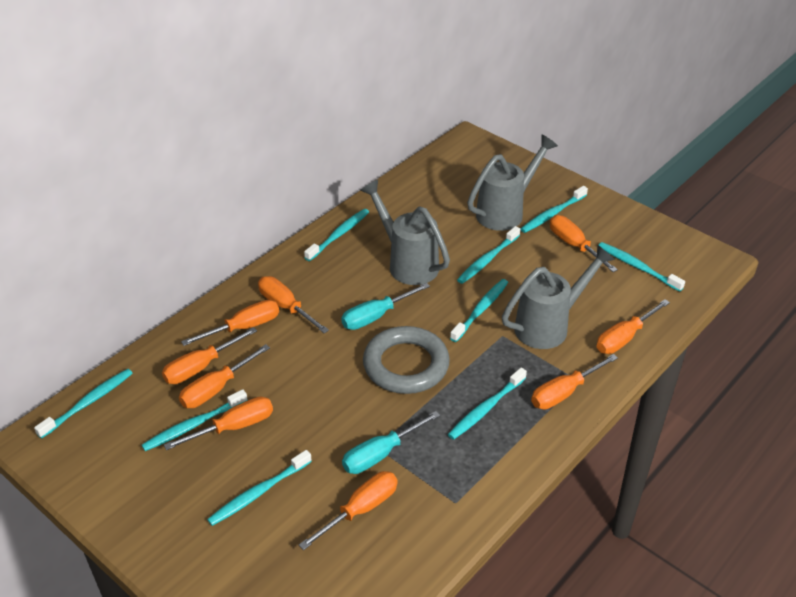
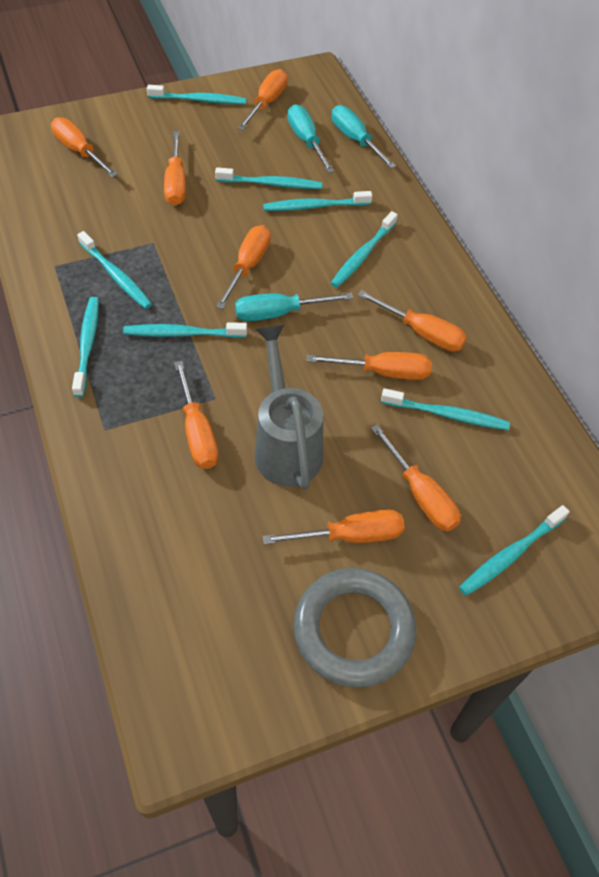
grey watering can: 3 -> 1
turquoise screwdriver: 2 -> 3

